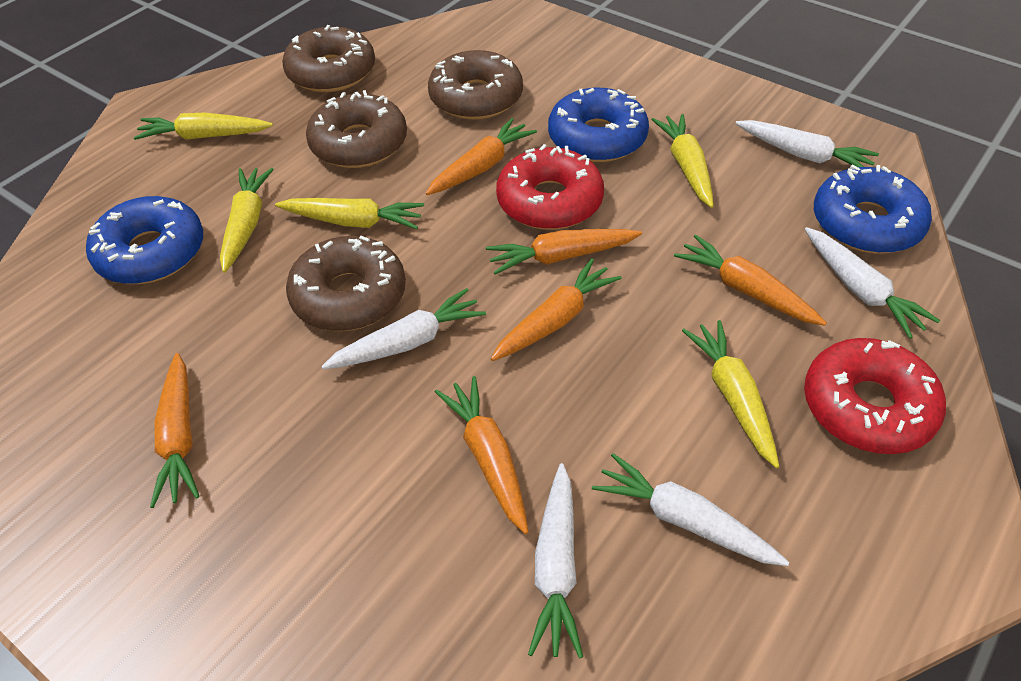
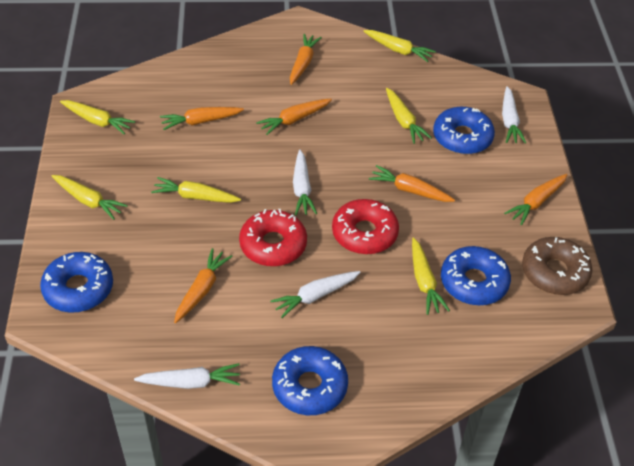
blue donut: 3 -> 4
brown donut: 4 -> 1
white carrot: 5 -> 4
yellow carrot: 5 -> 6

